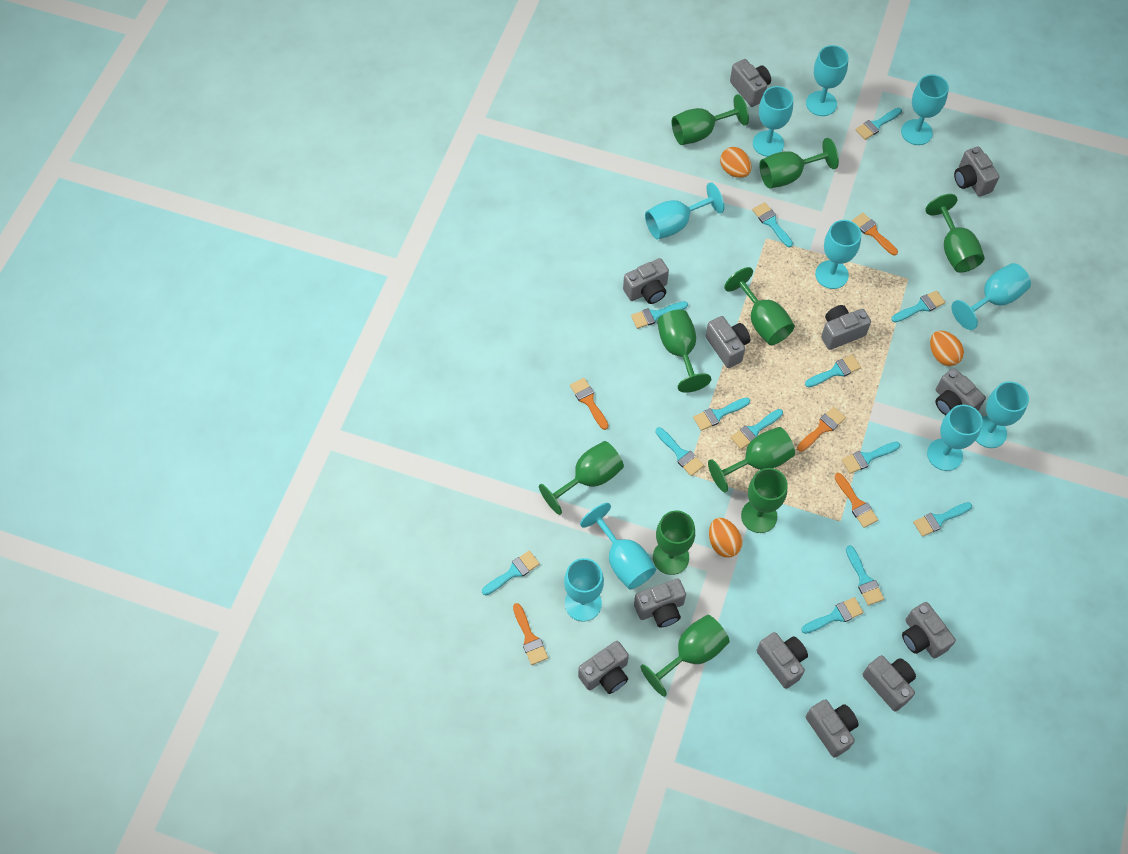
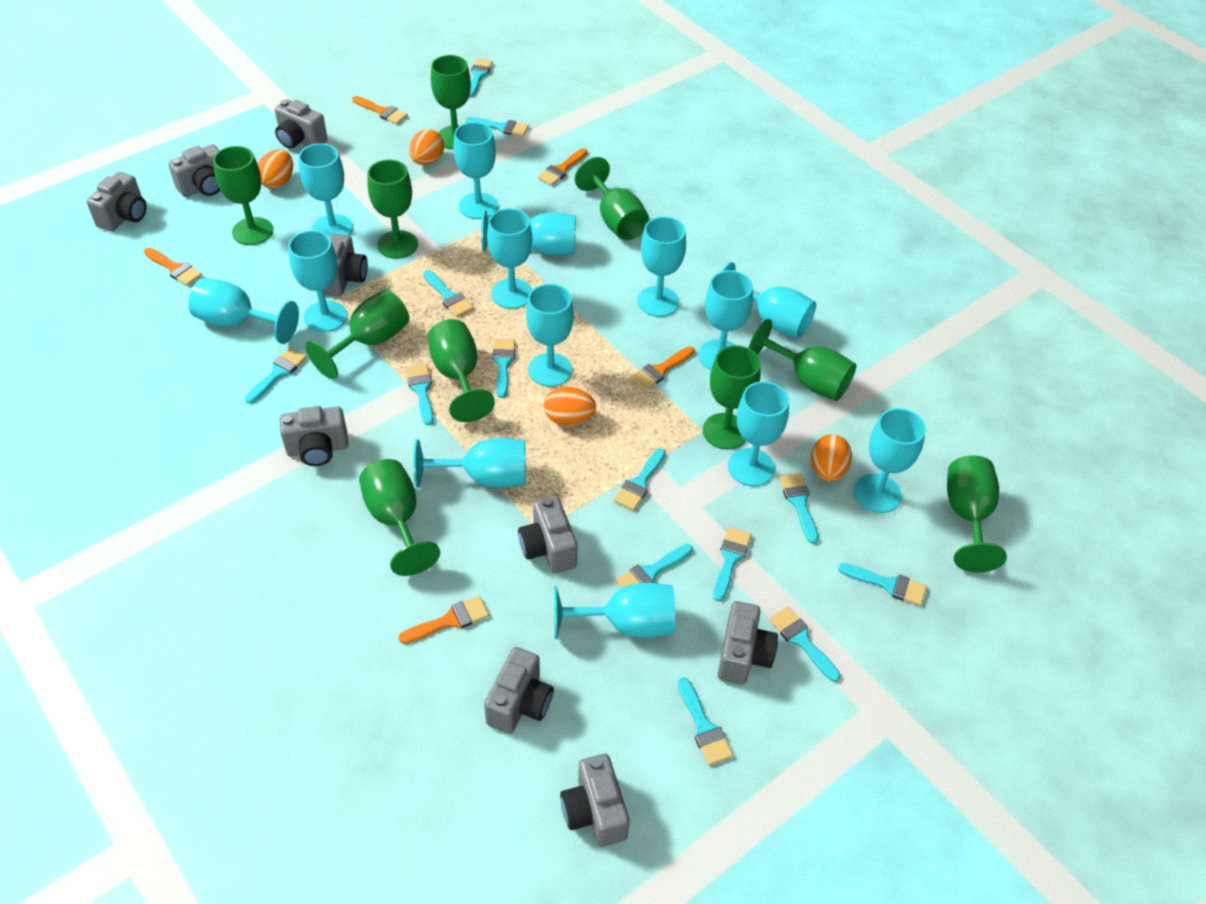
grey camera: 12 -> 9
orange egg: 3 -> 4
turquoise goblet: 10 -> 14

